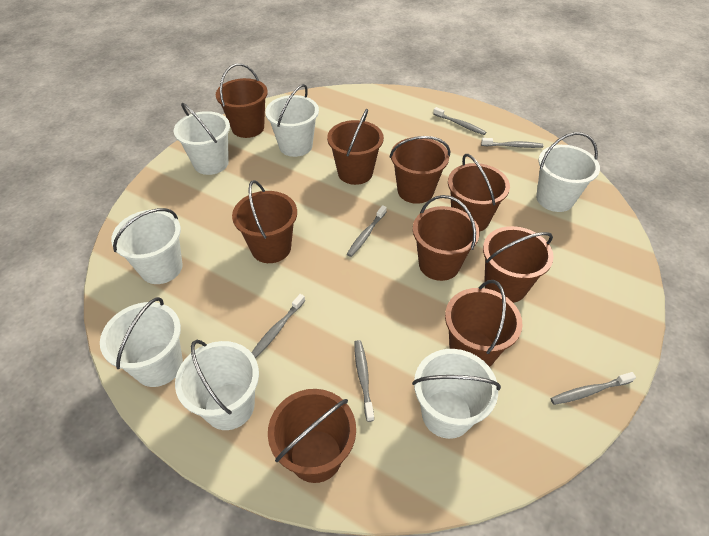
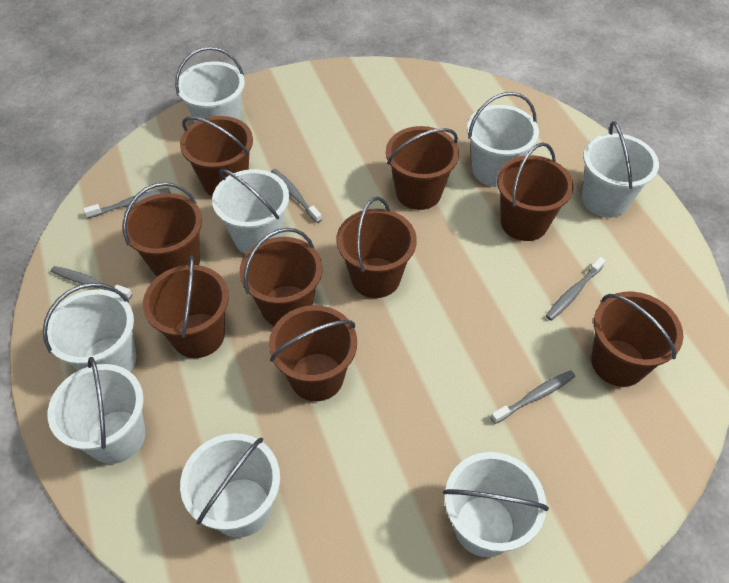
grey toothbrush: 6 -> 5
white bucket: 7 -> 8

